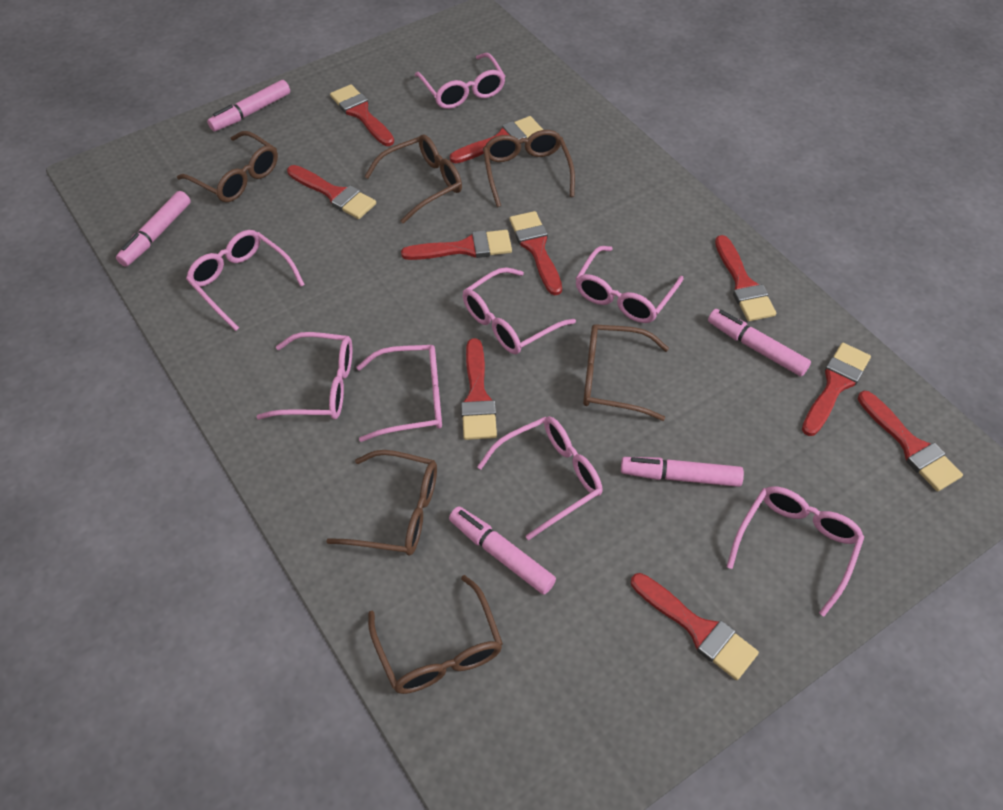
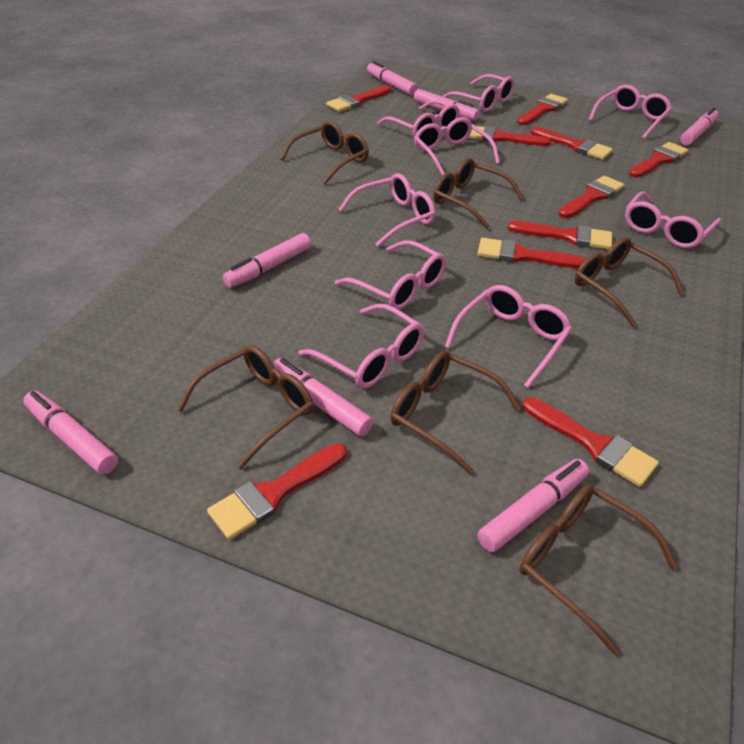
pink glasses: 8 -> 9
pink marker: 5 -> 7

